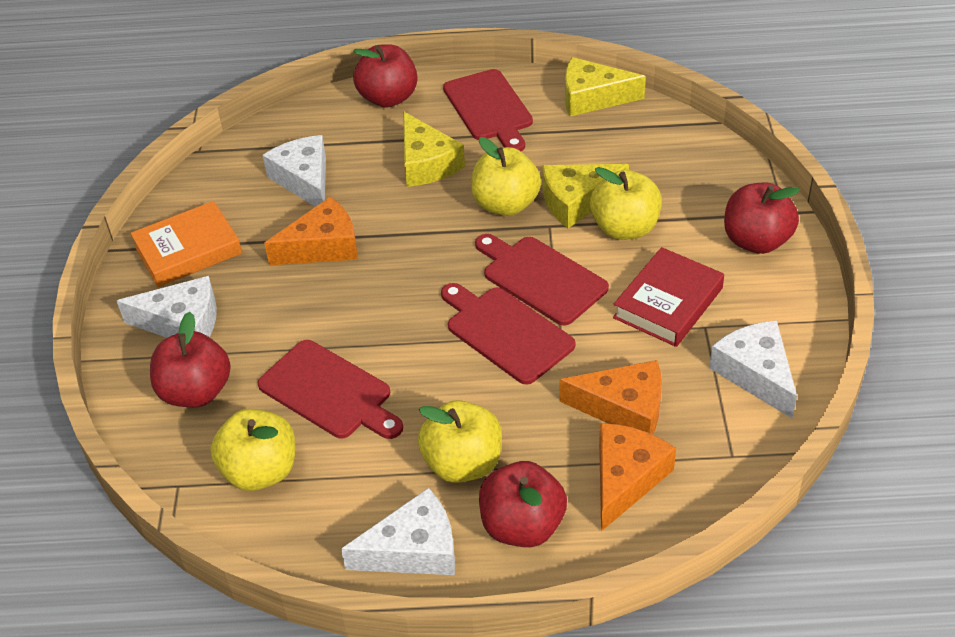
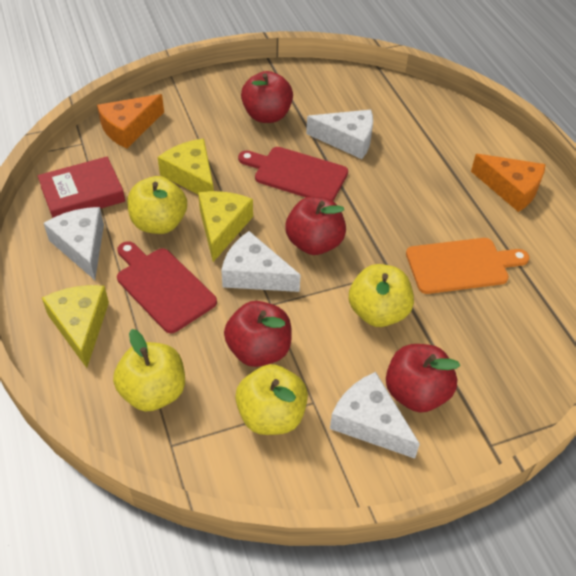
orange book: 1 -> 0
orange cheese: 3 -> 2
orange cutting board: 0 -> 1
red cutting board: 4 -> 2

